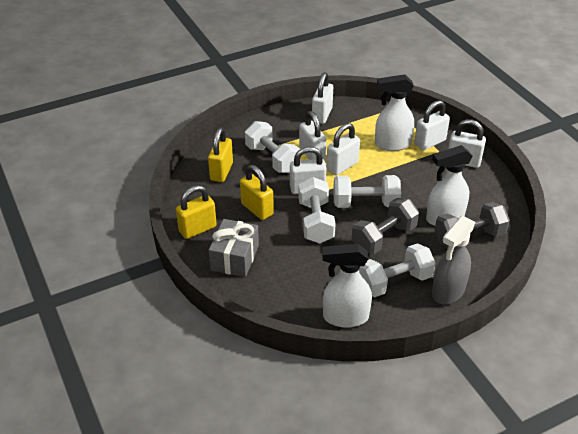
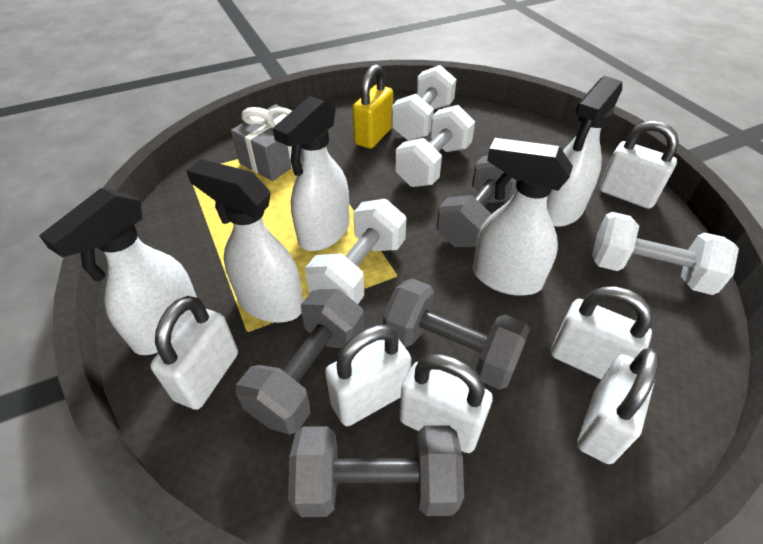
grey dumbbell: 2 -> 4
grey spray bottle: 1 -> 0
white spray bottle: 3 -> 5
yellow padlock: 3 -> 1

